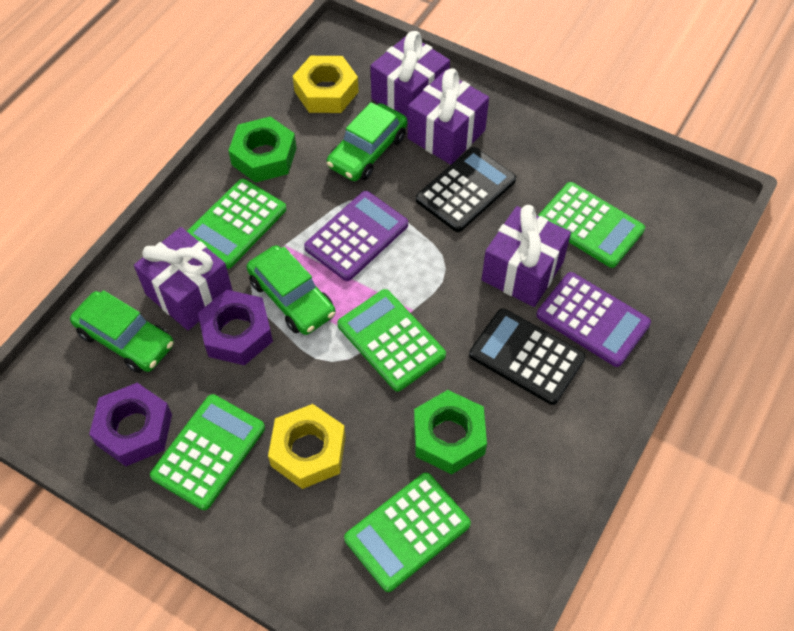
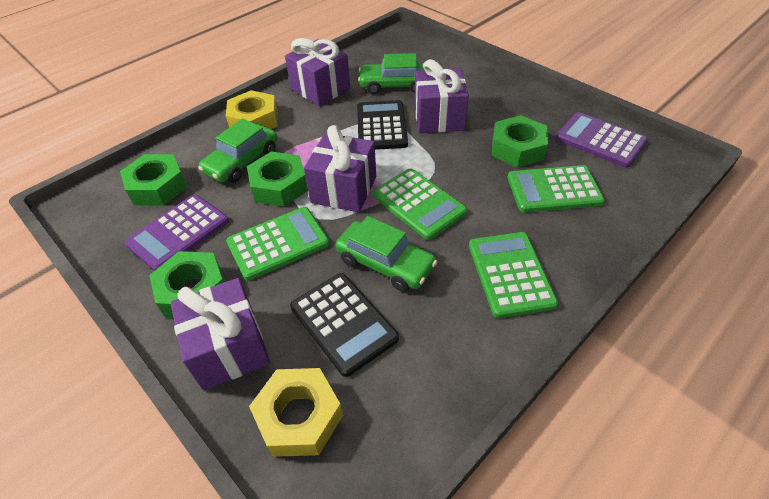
green calculator: 5 -> 4
green nut: 2 -> 4
purple nut: 2 -> 0

